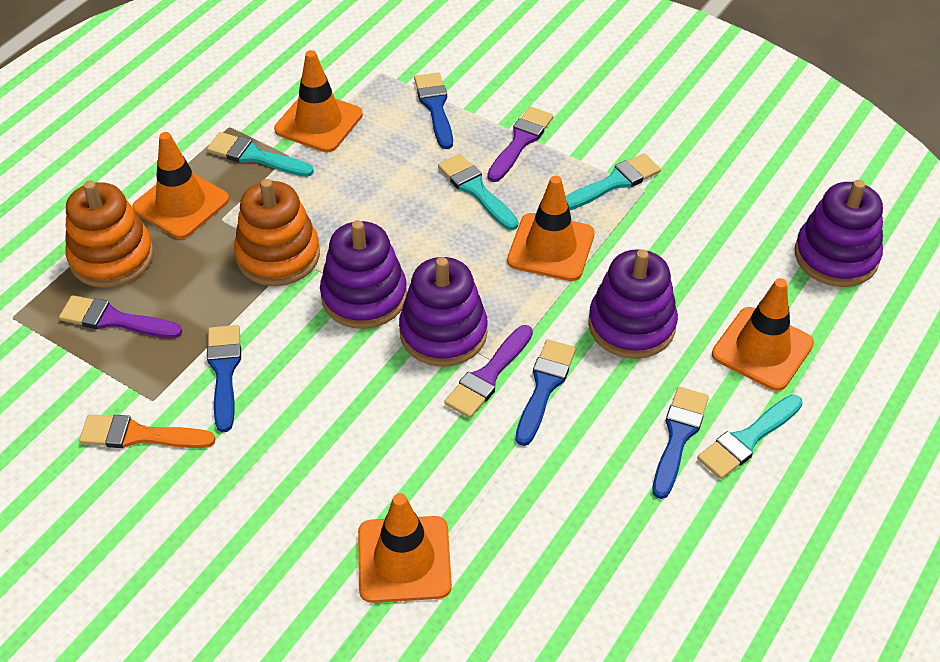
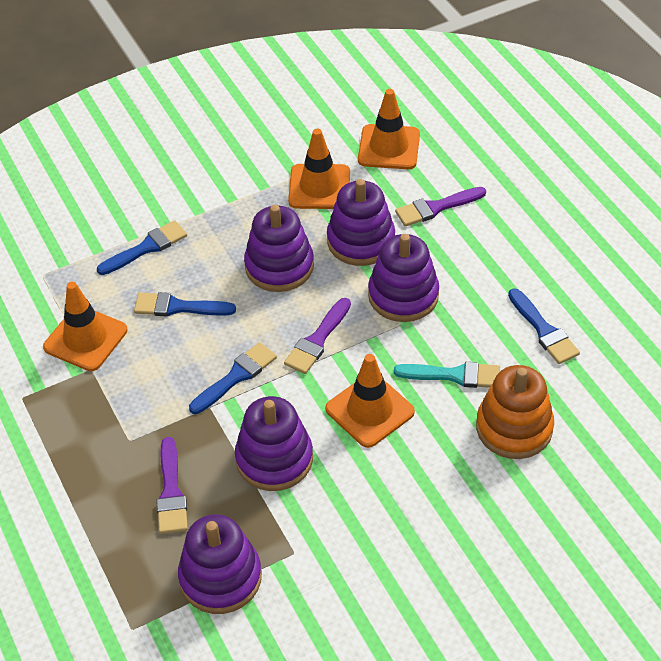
orange brush: 1 -> 0
orange stacking toy: 2 -> 1
orange traffic cone: 5 -> 4
purple stacking toy: 4 -> 5
turquoise brush: 4 -> 1

